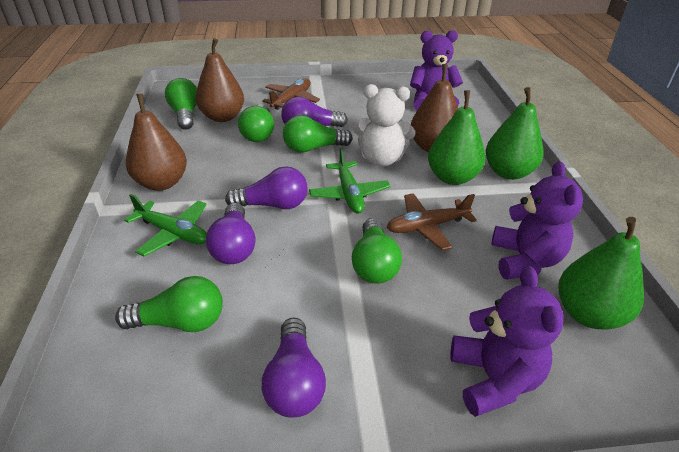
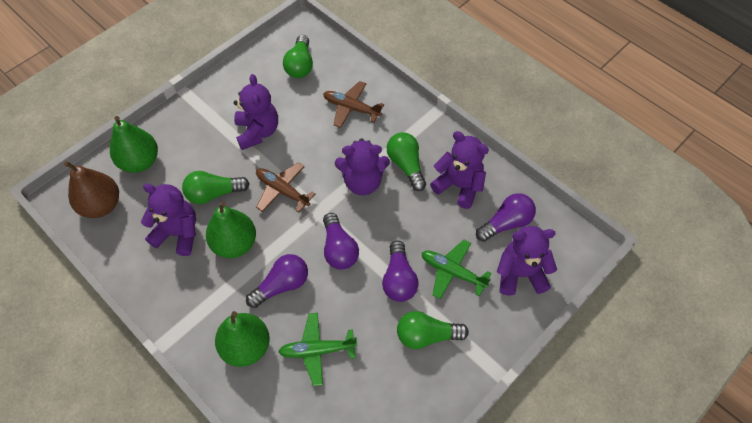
brown pear: 3 -> 1
green light bulb: 5 -> 4
purple teddy bear: 3 -> 5
white teddy bear: 1 -> 0

